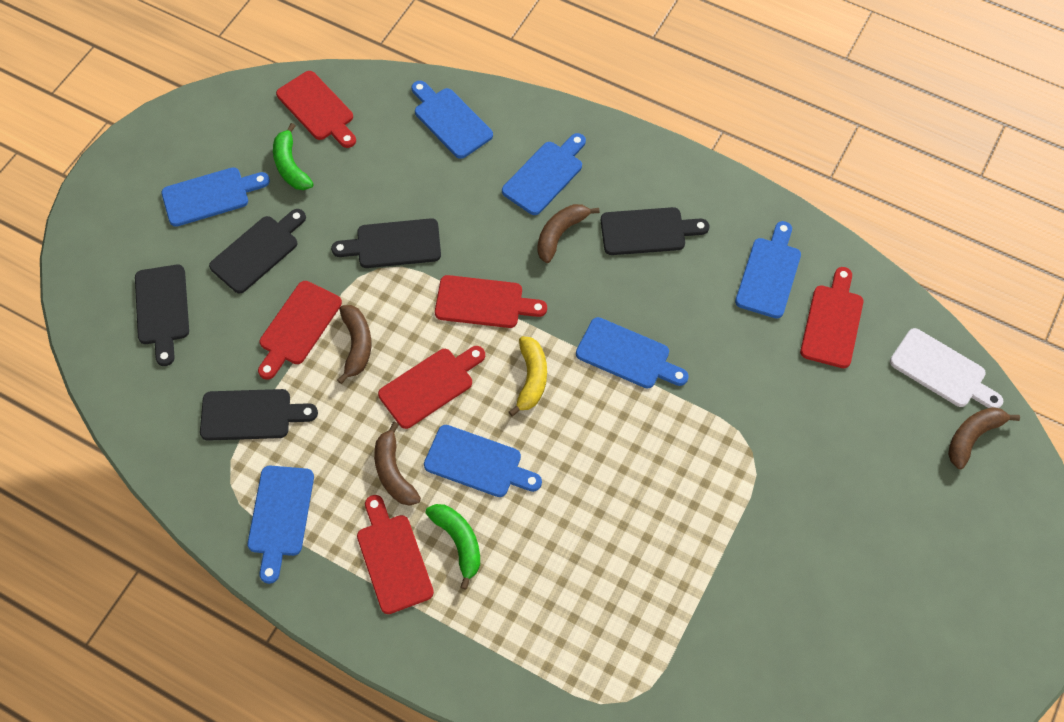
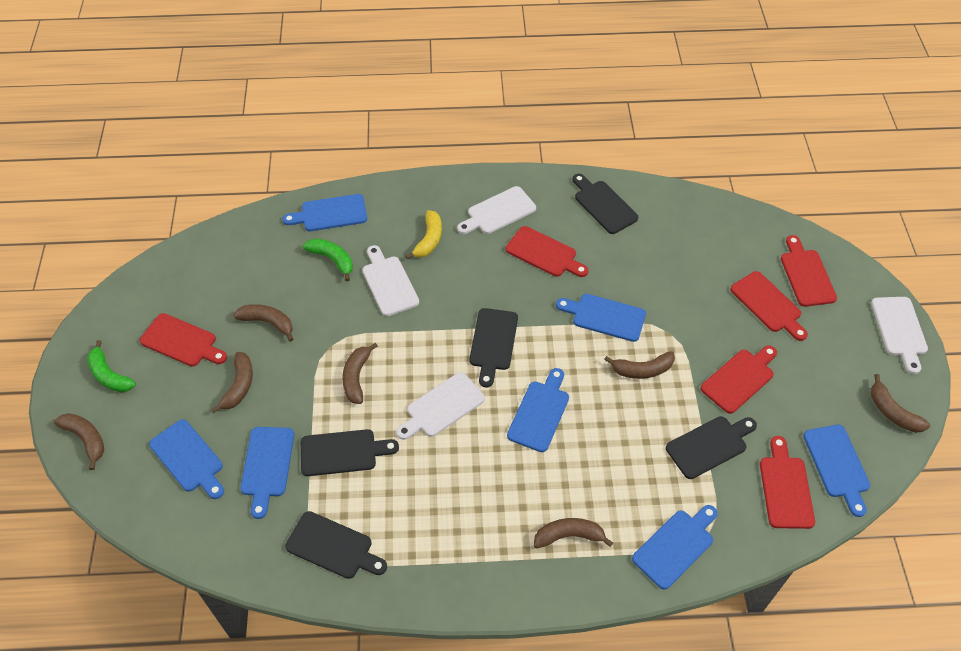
brown banana: 4 -> 7
white cutting board: 1 -> 4

